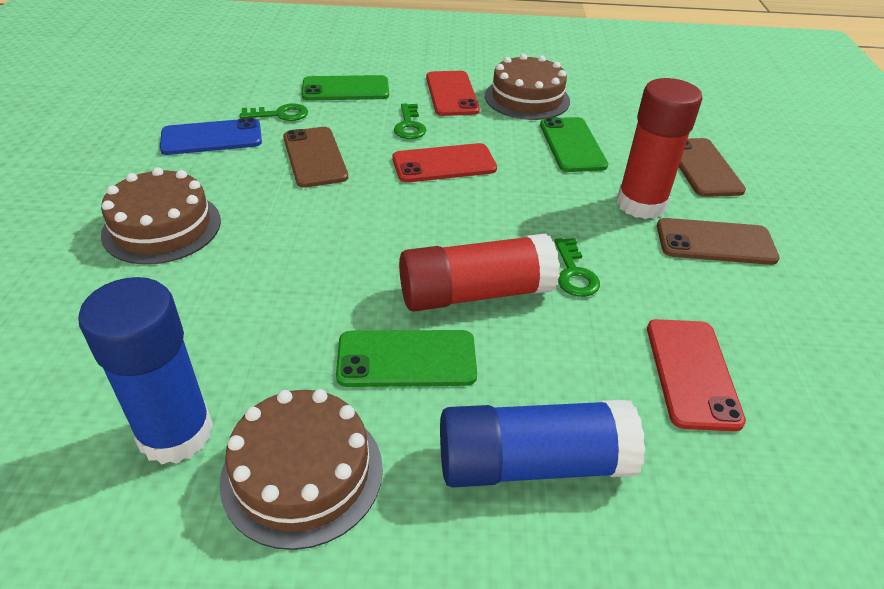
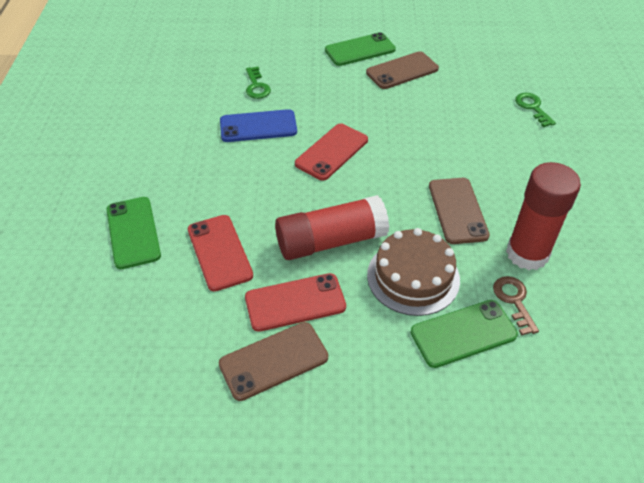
blue glue stick: 2 -> 0
brown cake: 3 -> 1
brown key: 0 -> 1
green key: 3 -> 2

